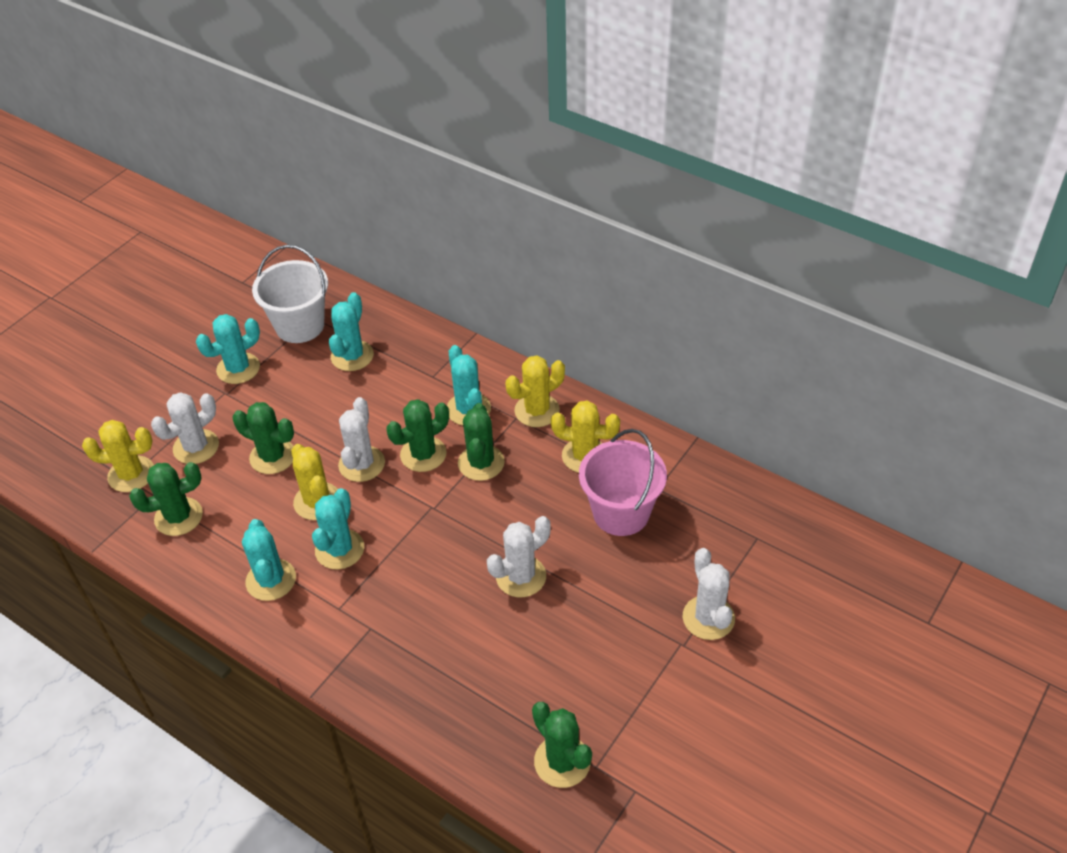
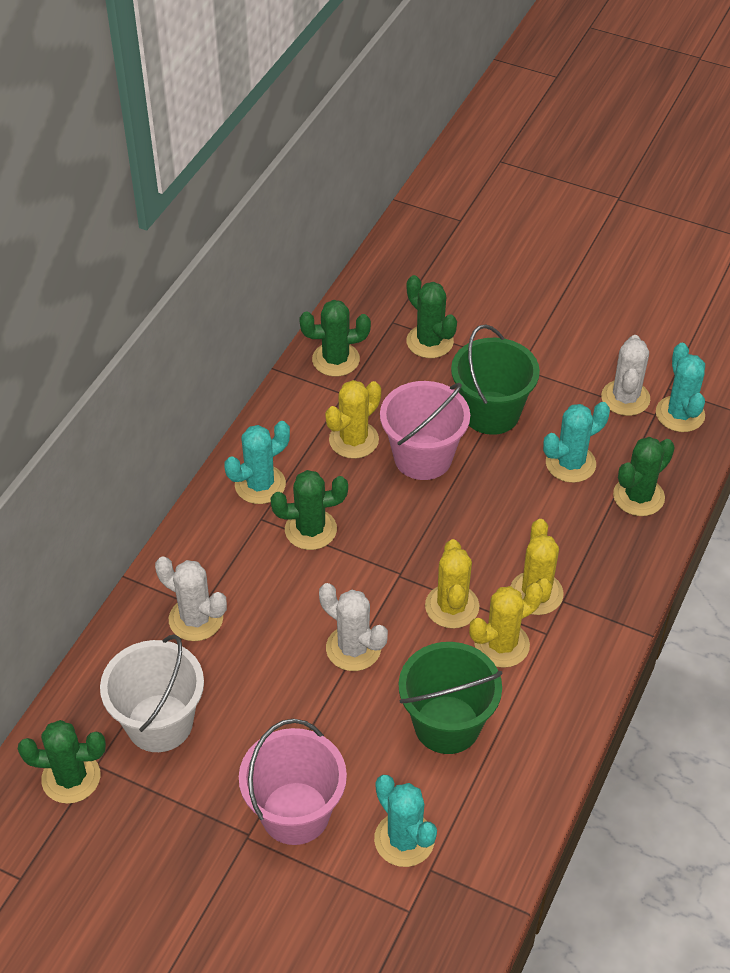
green bucket: 0 -> 2
pink bucket: 1 -> 2
turquoise cactus: 5 -> 4
white cactus: 4 -> 3

